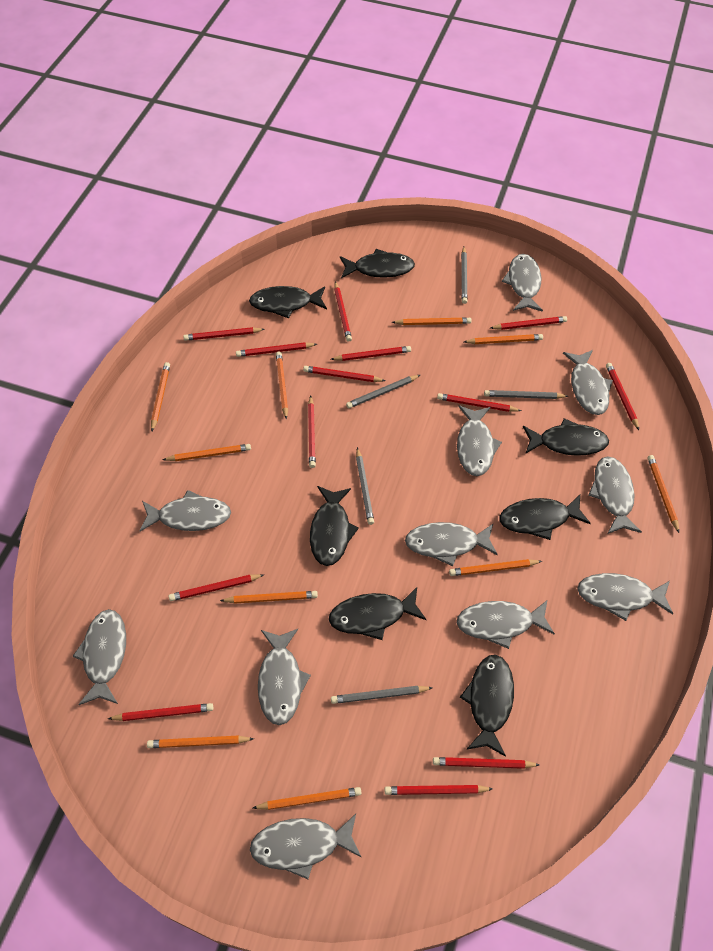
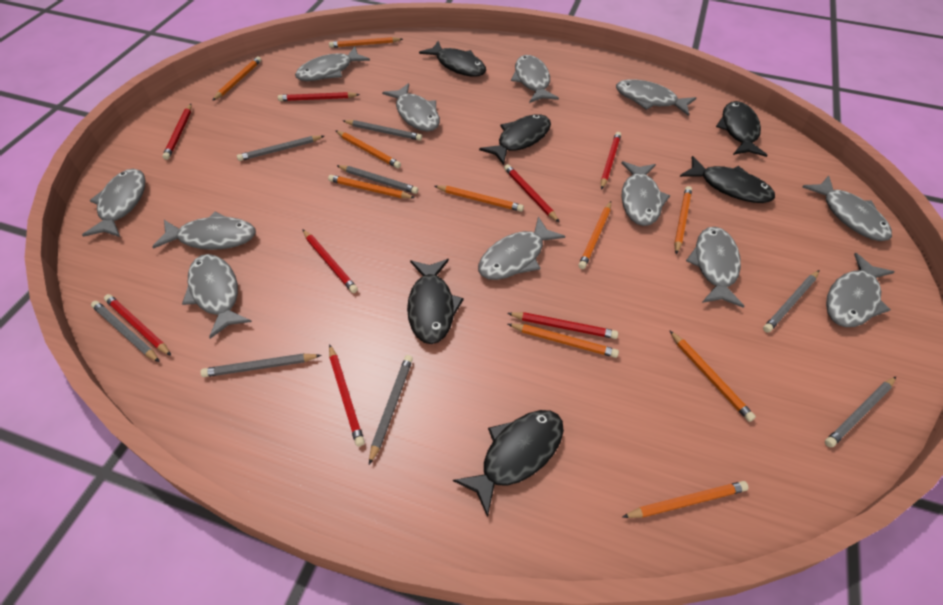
black fish: 7 -> 6
grey fish: 11 -> 12
grey pencil: 5 -> 8
red pencil: 13 -> 8

